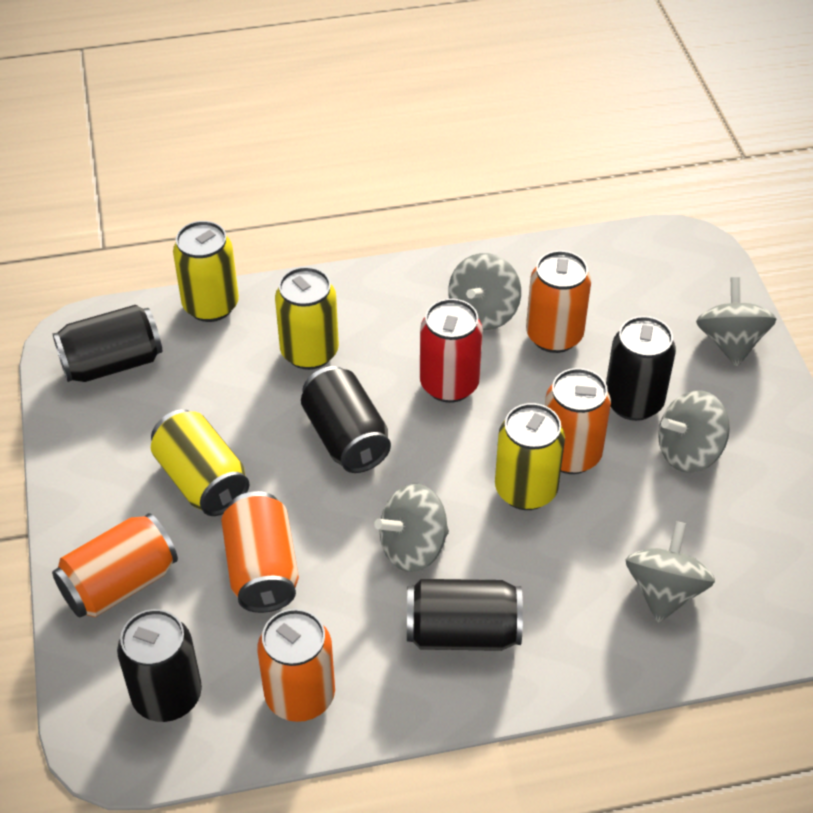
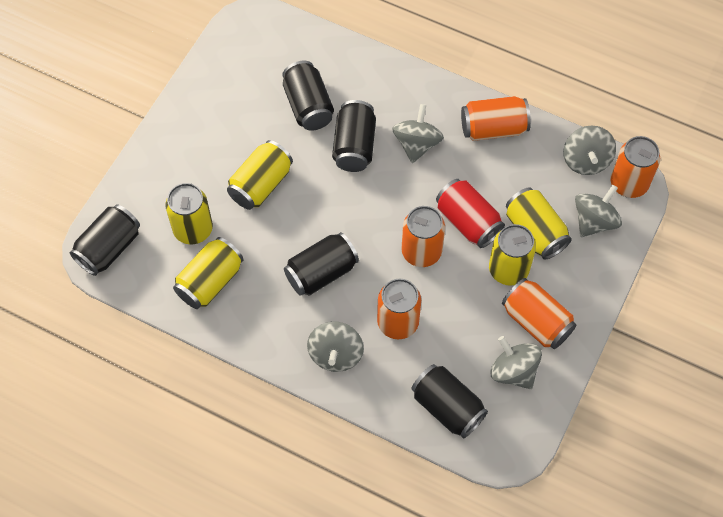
yellow can: 4 -> 5

